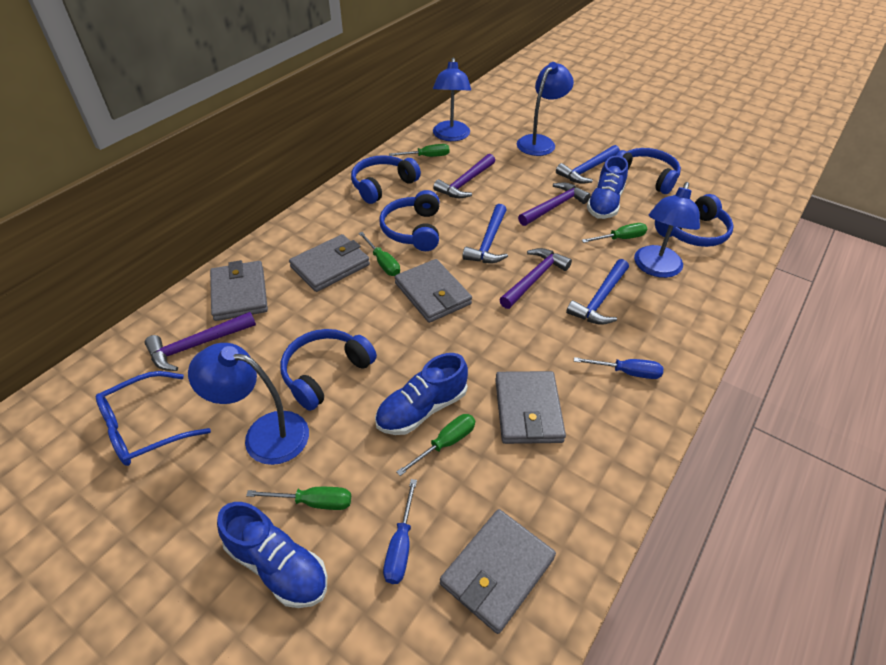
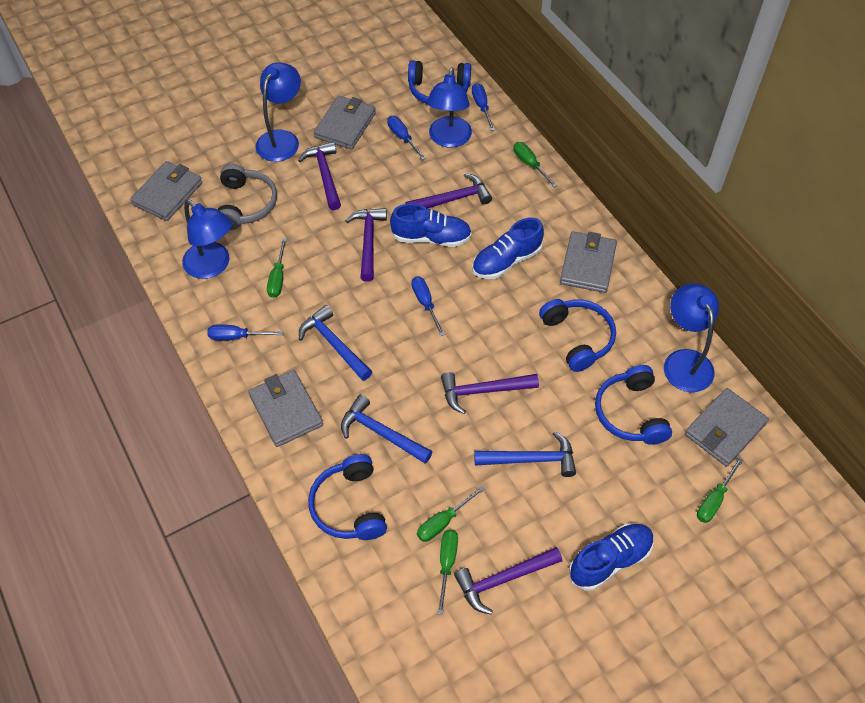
blue glasses: 1 -> 0
blue headphones: 5 -> 4
blue screwdriver: 2 -> 4
grey headphones: 0 -> 1
purple hammer: 4 -> 5

